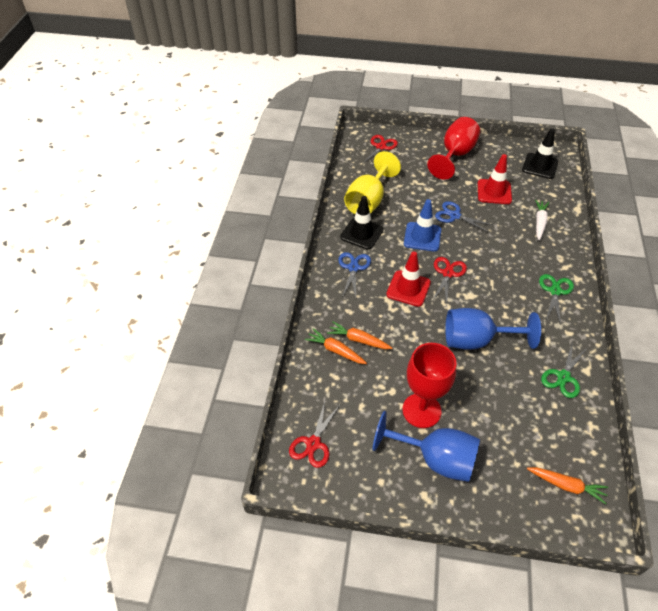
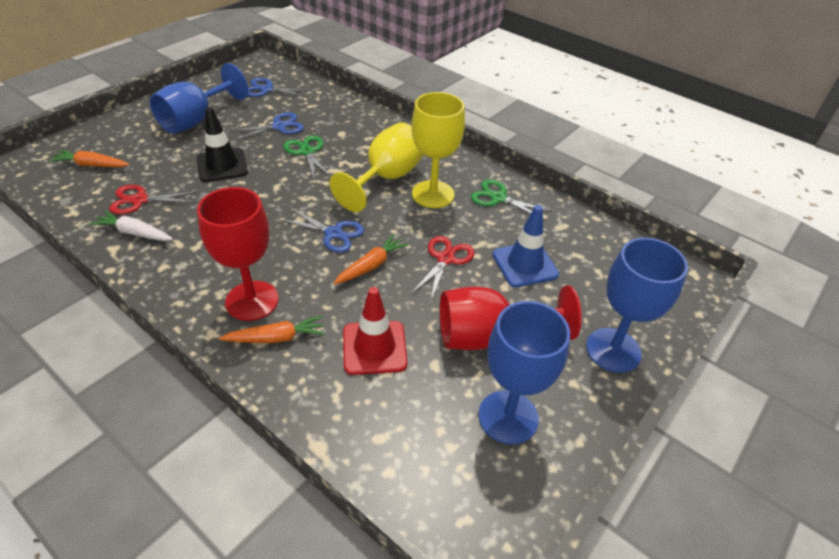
black traffic cone: 2 -> 1
blue goblet: 2 -> 3
blue scissors: 2 -> 3
red scissors: 3 -> 2
red traffic cone: 2 -> 1
yellow goblet: 1 -> 2

